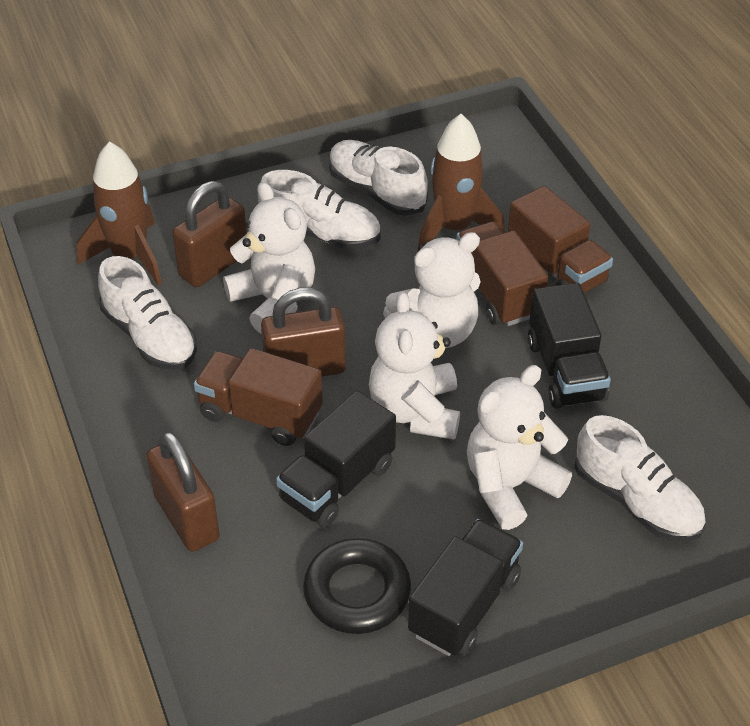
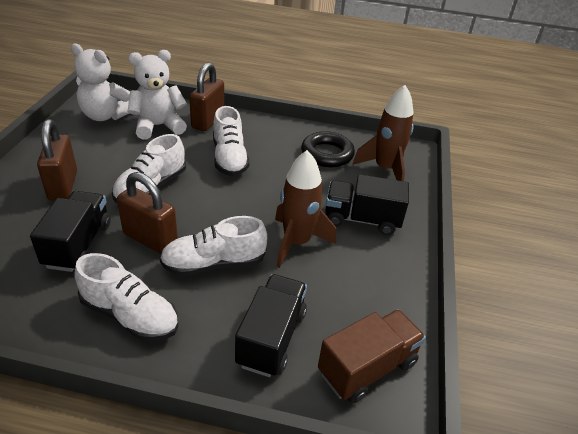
brown truck: 3 -> 1
white teddy bear: 4 -> 2

